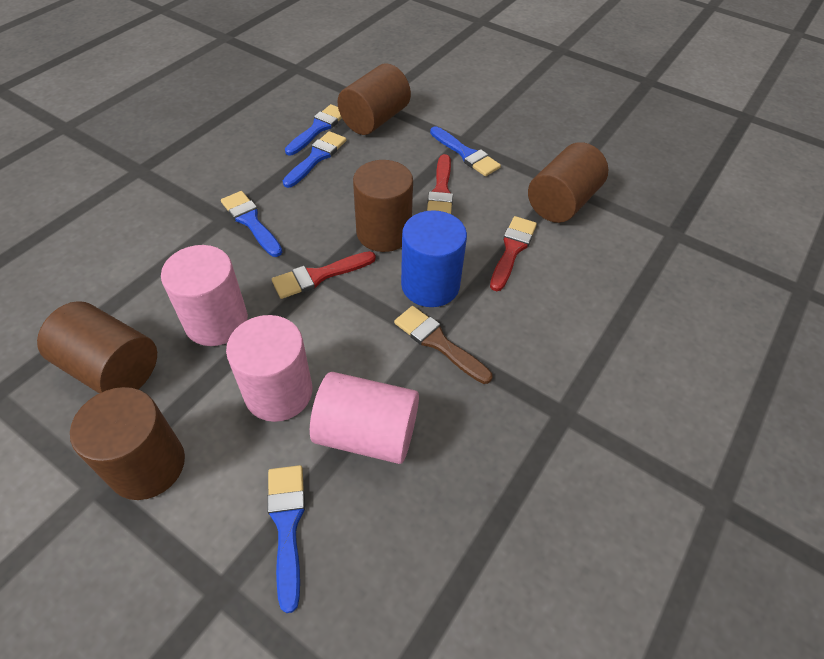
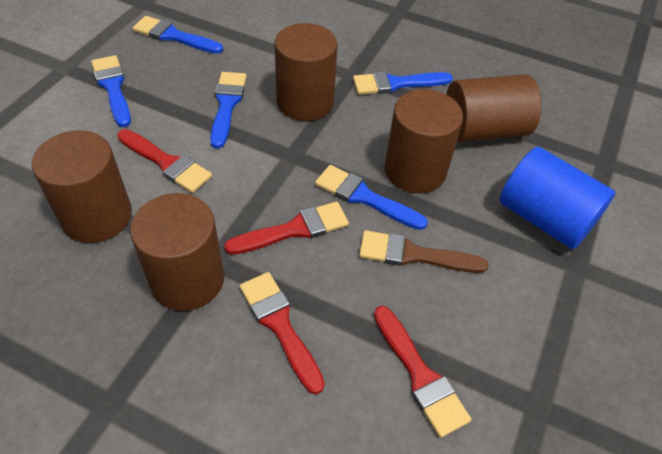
pink cylinder: 3 -> 0
red brush: 3 -> 4

